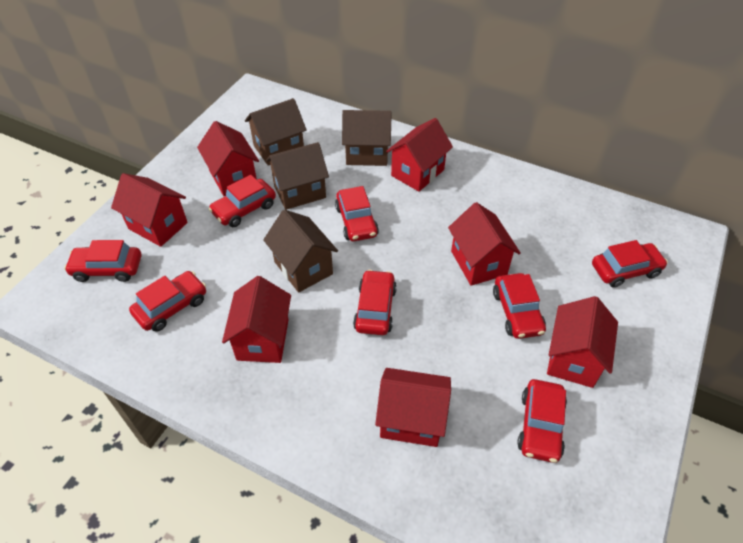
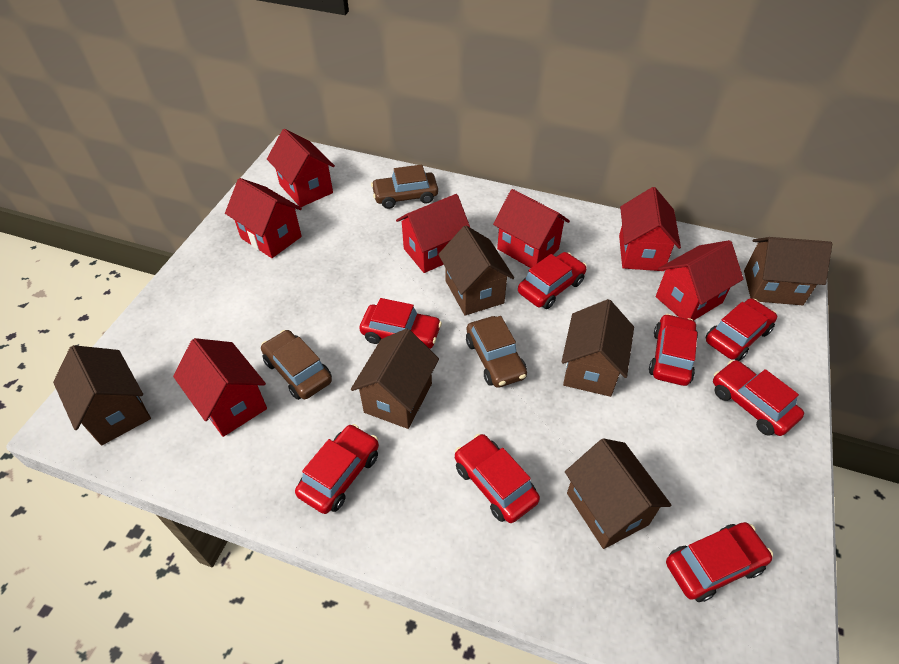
brown car: 0 -> 3
brown house: 4 -> 6

